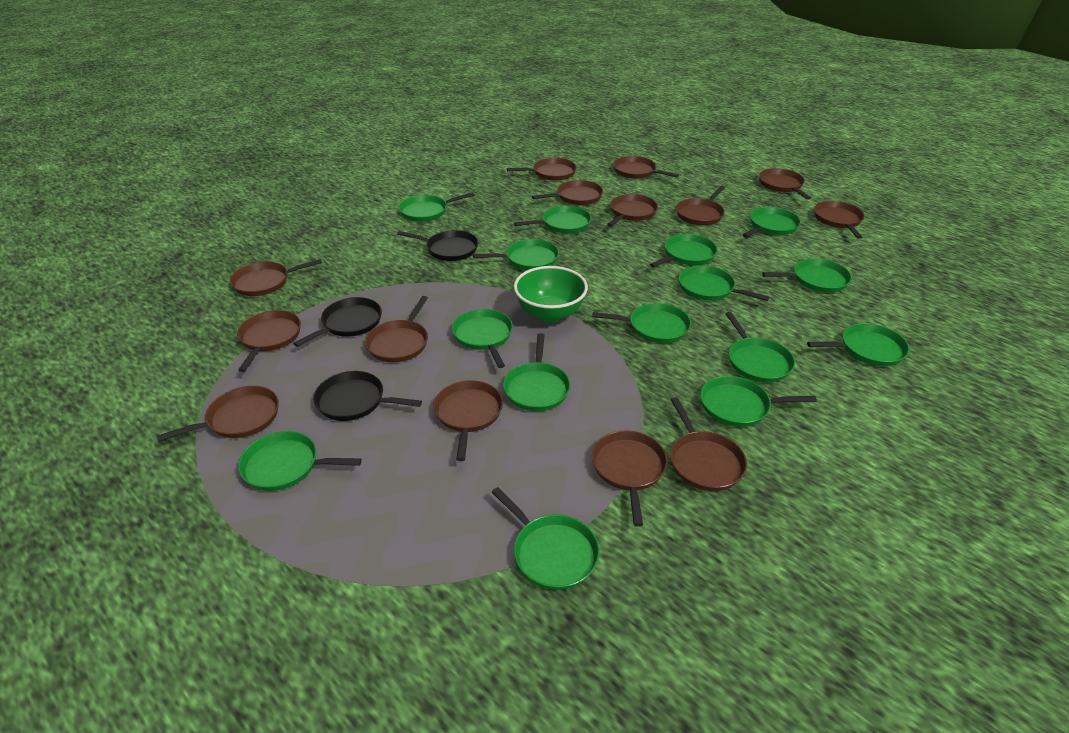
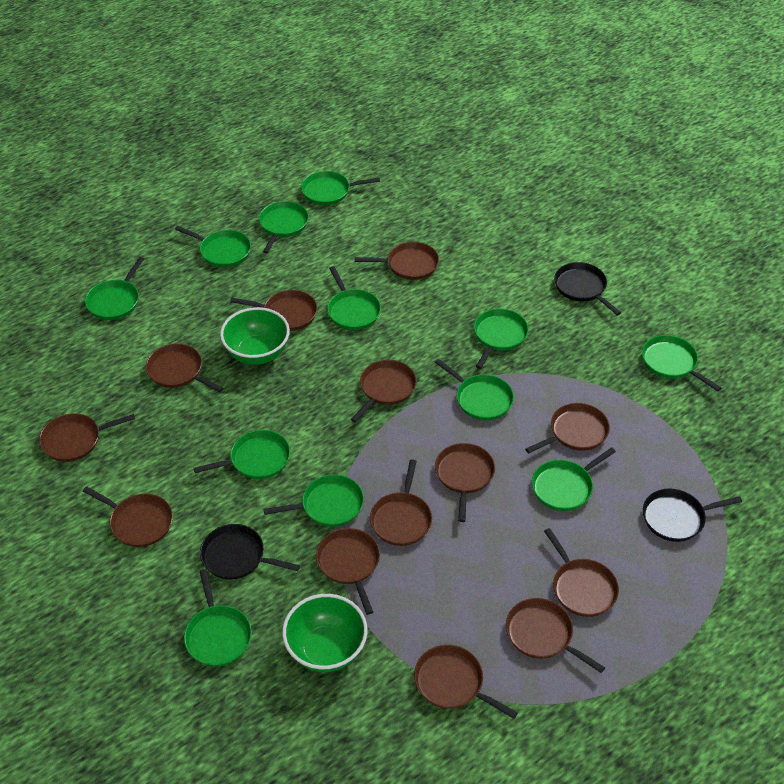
brown pan: 14 -> 13
green bowl: 1 -> 2
green pan: 15 -> 12

